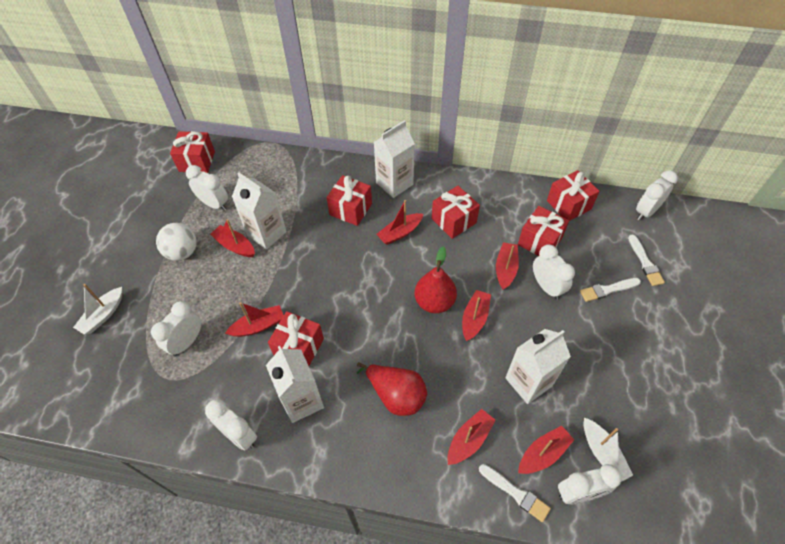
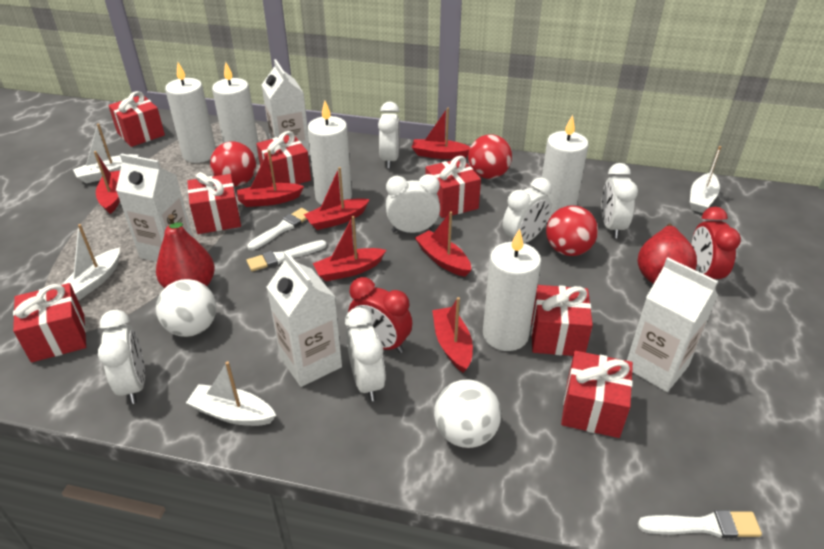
red ball: 0 -> 3
red clock: 0 -> 2
red gift: 6 -> 7
white ball: 1 -> 2
white boat: 2 -> 4
white candle: 0 -> 5

